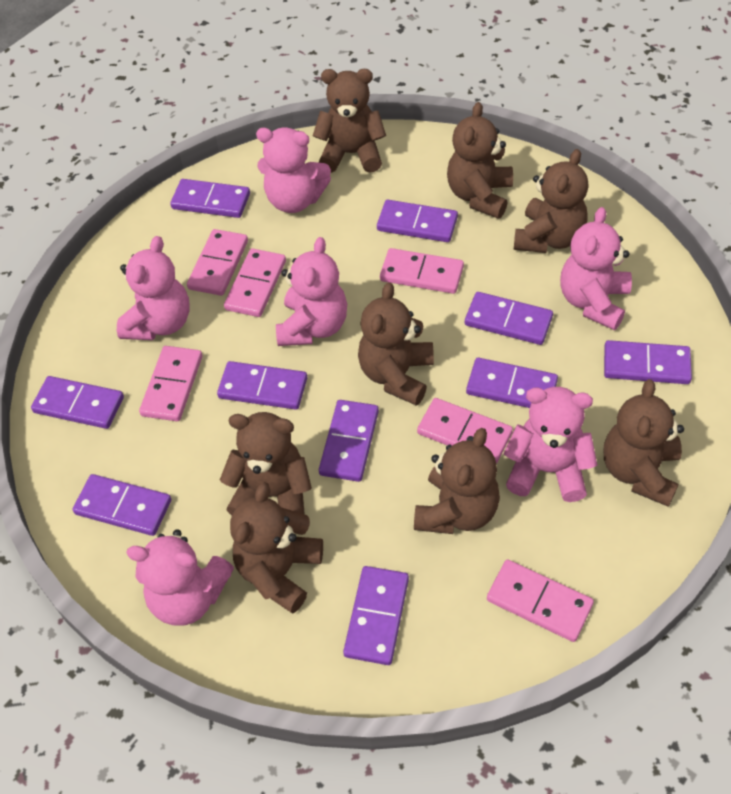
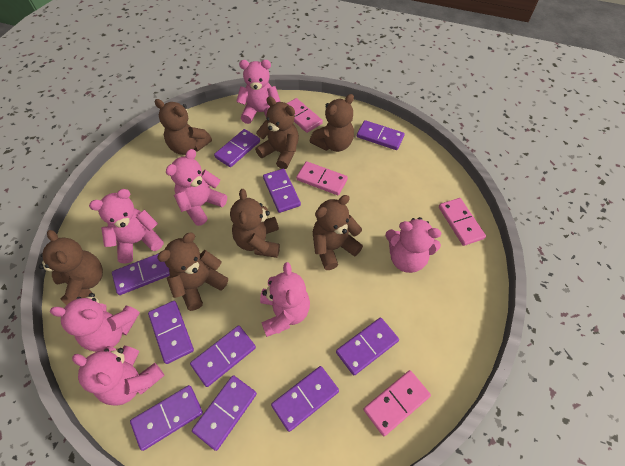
brown teddy bear: 8 -> 7
pink domino: 6 -> 4
pink teddy bear: 6 -> 7

